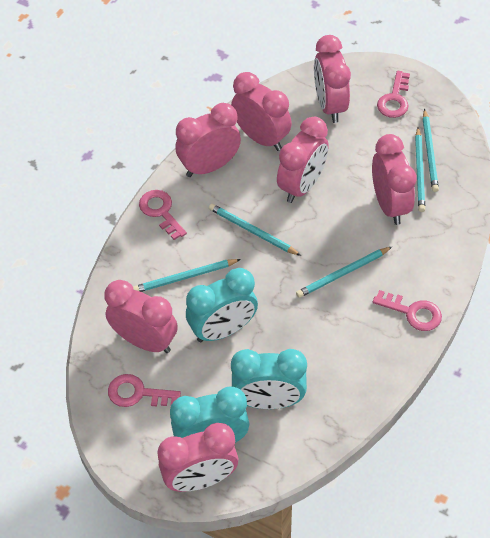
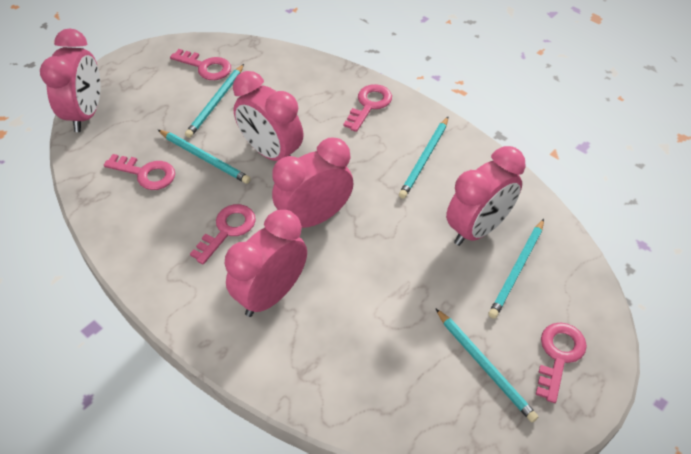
pink clock: 7 -> 5
pink key: 4 -> 5
turquoise clock: 3 -> 0

